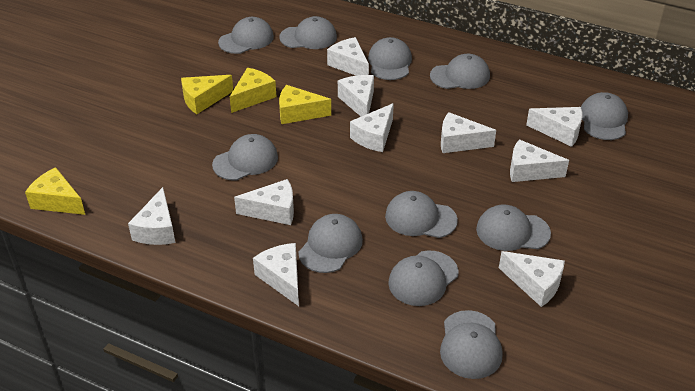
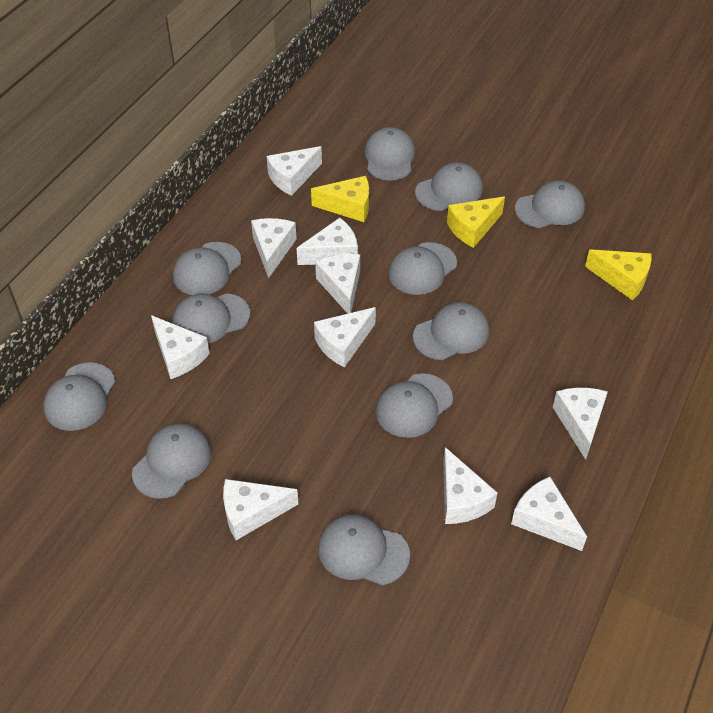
yellow cheese: 4 -> 3

